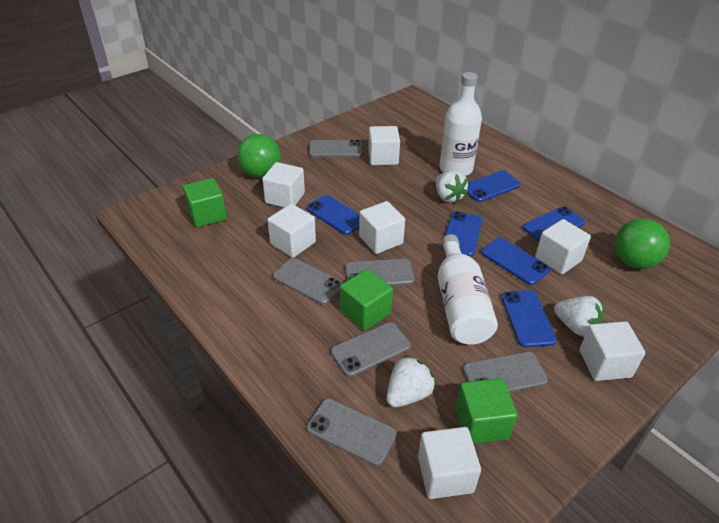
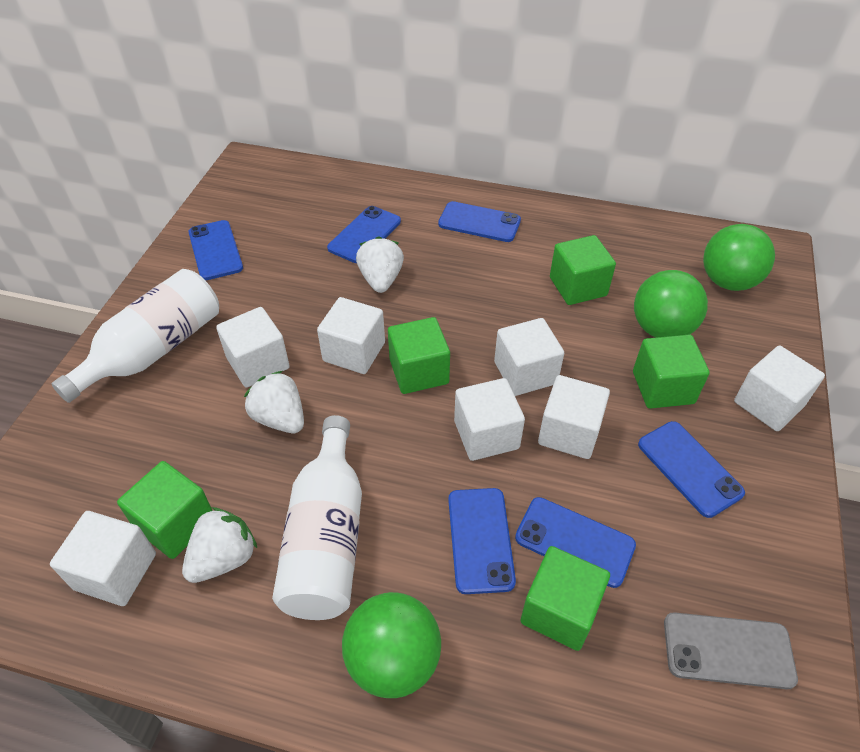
green ball: 2 -> 3
green cube: 3 -> 5
grey phone: 6 -> 1

